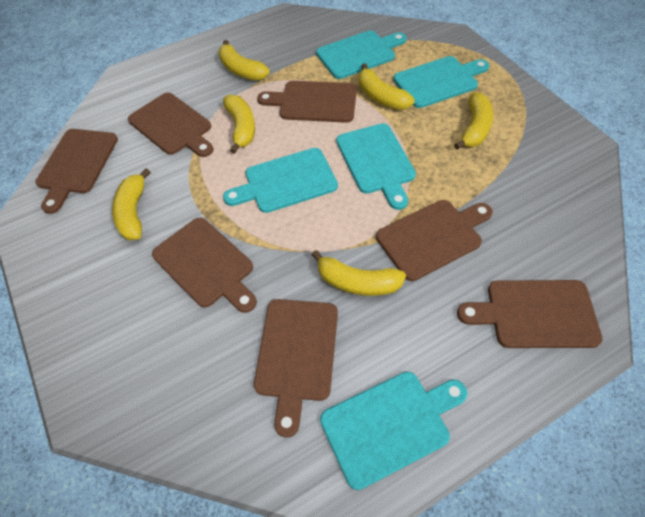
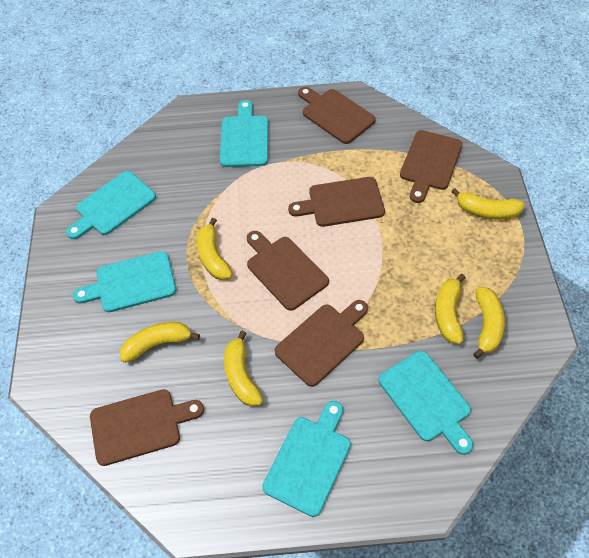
brown cutting board: 7 -> 6

